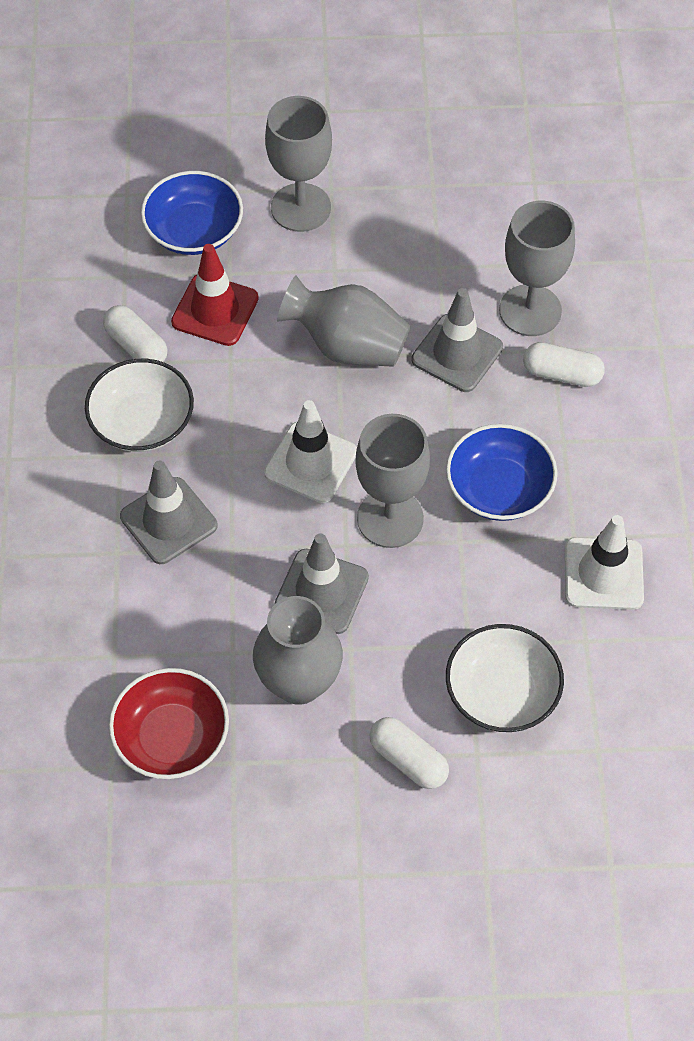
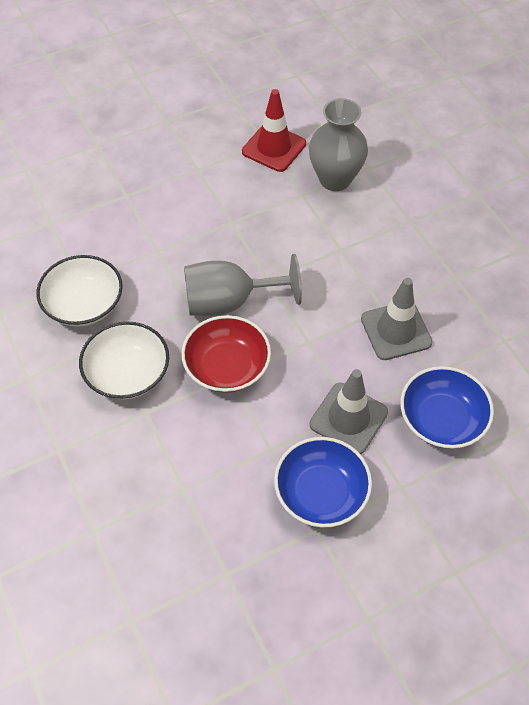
grey goblet: 3 -> 1
grey traffic cone: 3 -> 2
grey vase: 2 -> 1
white capsule: 3 -> 0
white traffic cone: 2 -> 0

